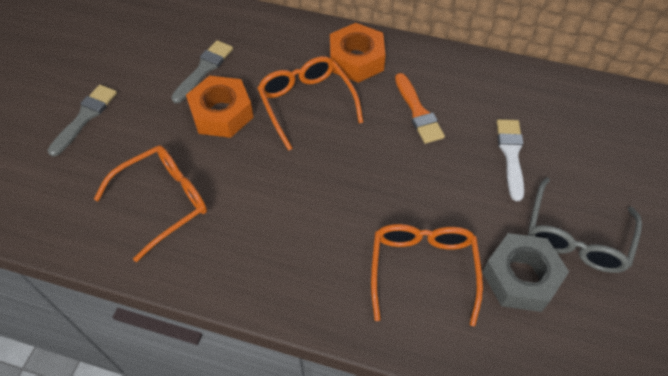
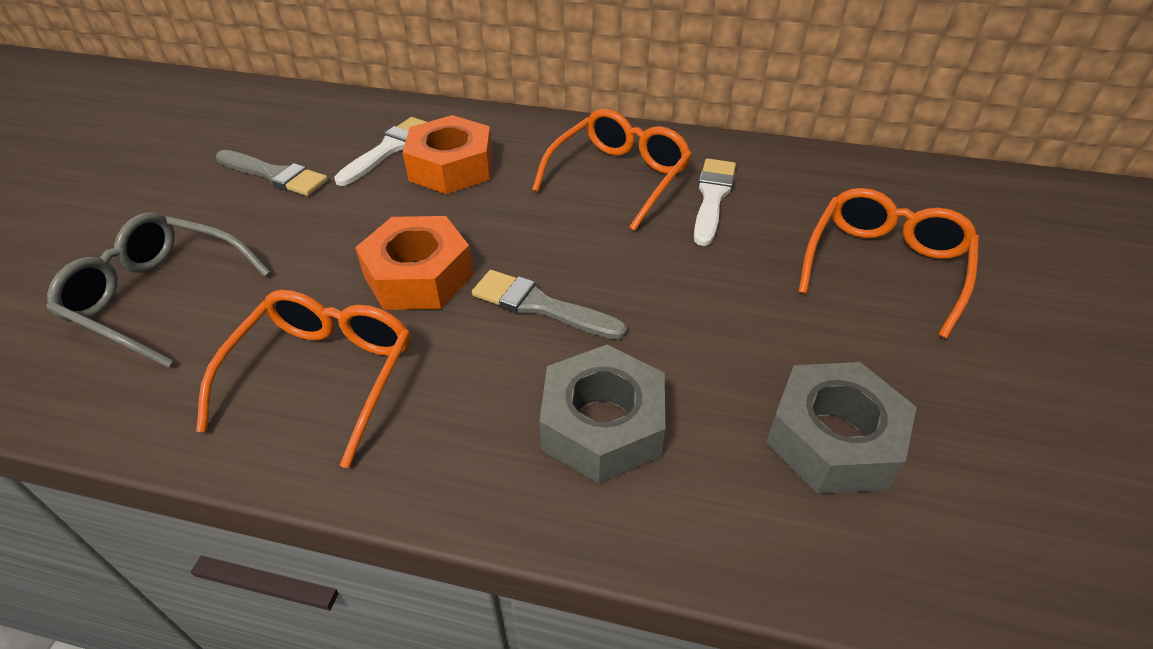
grey nut: 1 -> 2
orange brush: 1 -> 0
white brush: 1 -> 2

